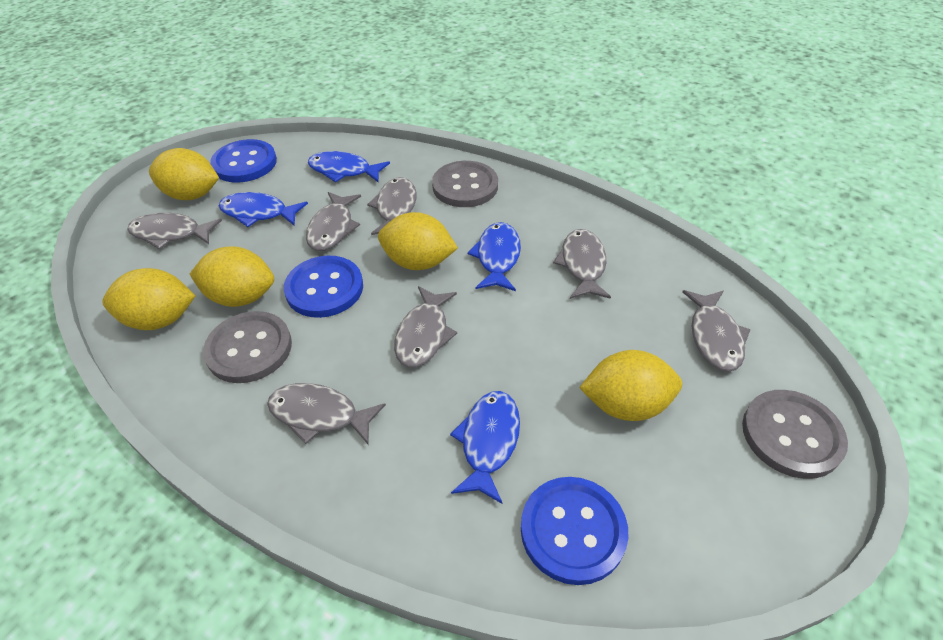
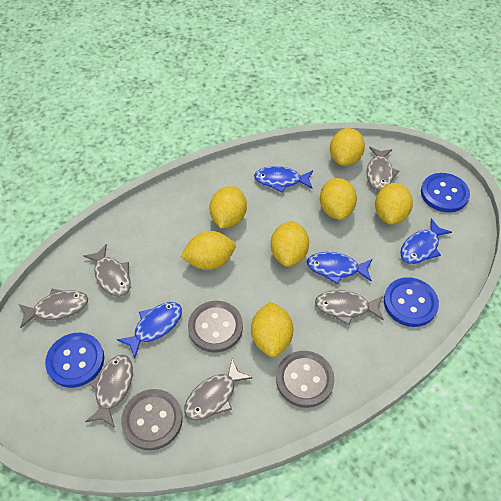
grey fish: 7 -> 6
yellow lemon: 5 -> 7

